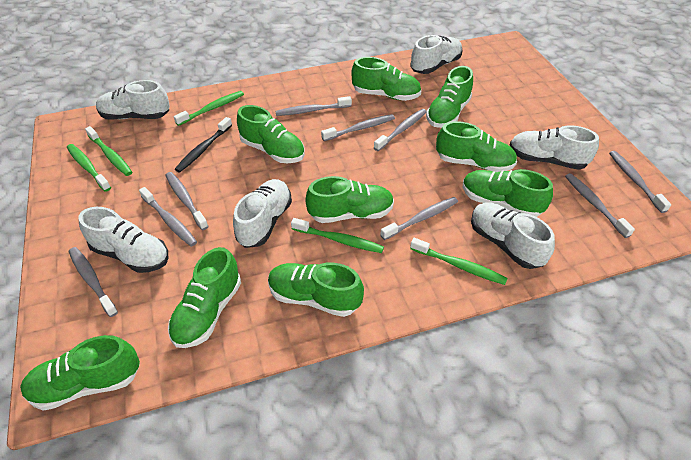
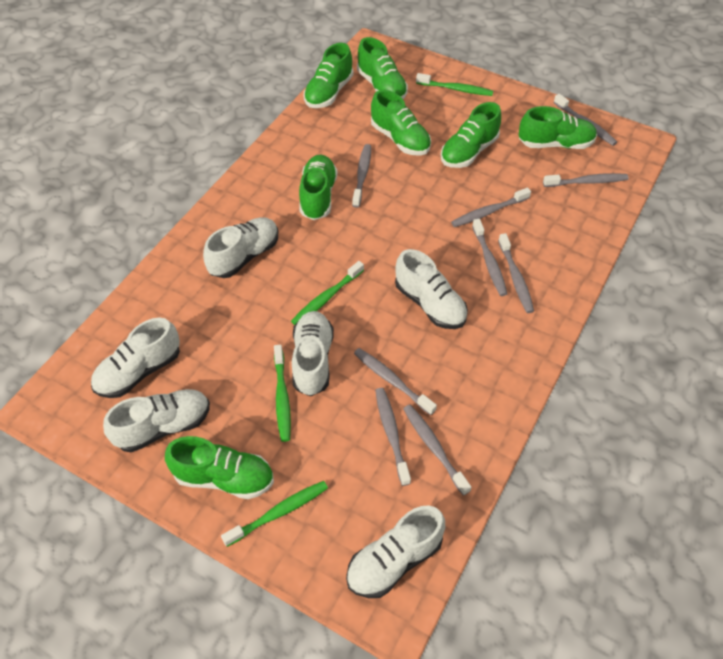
black toothbrush: 1 -> 0
green shoe: 9 -> 7
green toothbrush: 5 -> 4

